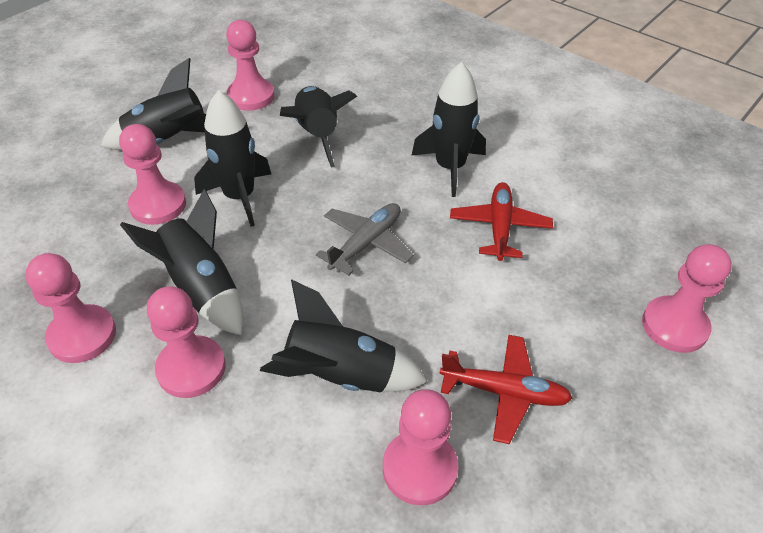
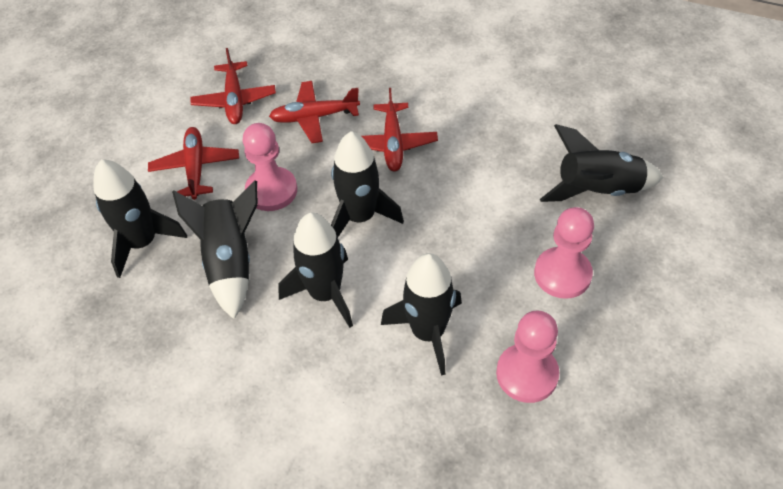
grey plane: 1 -> 0
pink pawn: 6 -> 3
red plane: 2 -> 4

